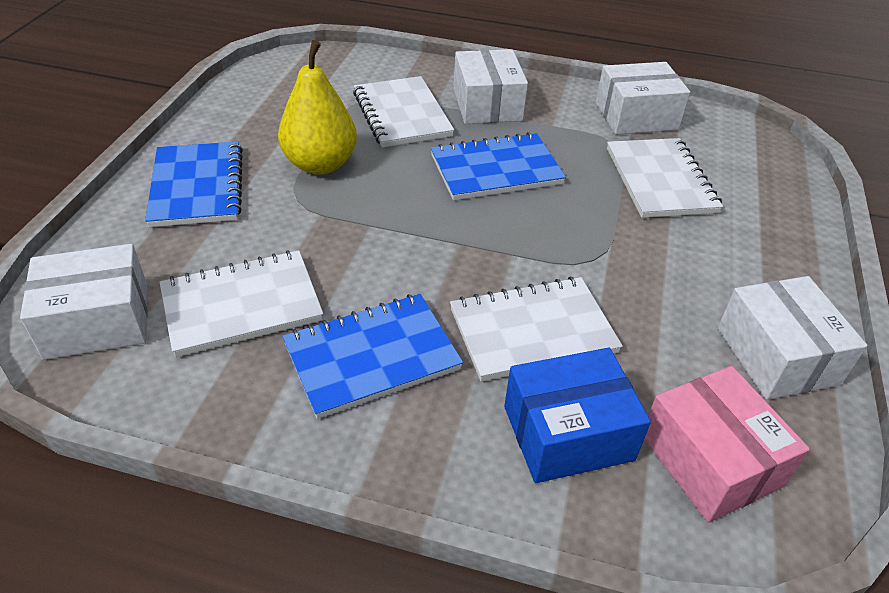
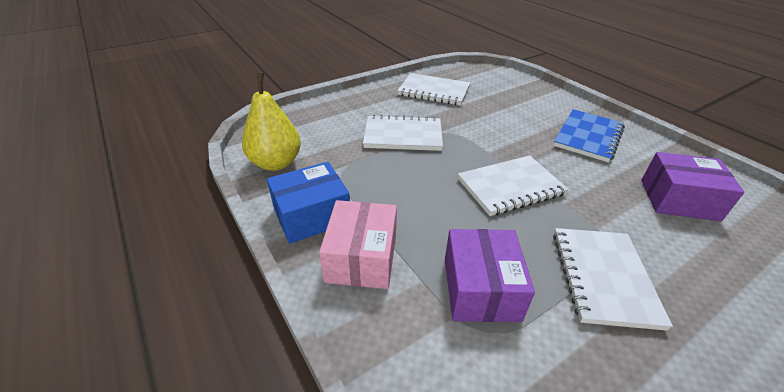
blue notebook: 3 -> 1
purple box: 0 -> 2
white box: 4 -> 0

